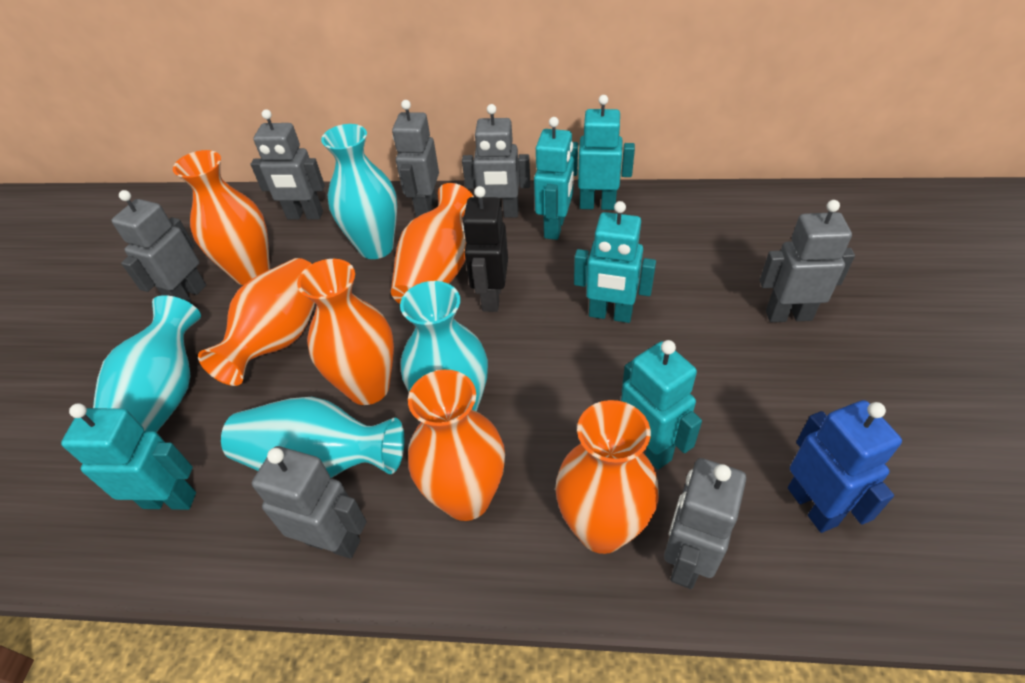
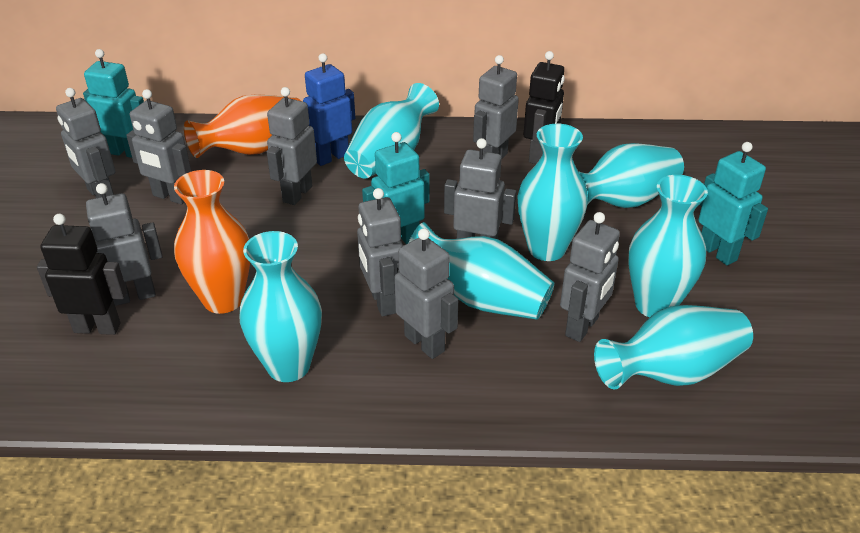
black robot: 1 -> 2
grey robot: 7 -> 9
orange vase: 6 -> 2
turquoise robot: 5 -> 3
turquoise vase: 4 -> 7

